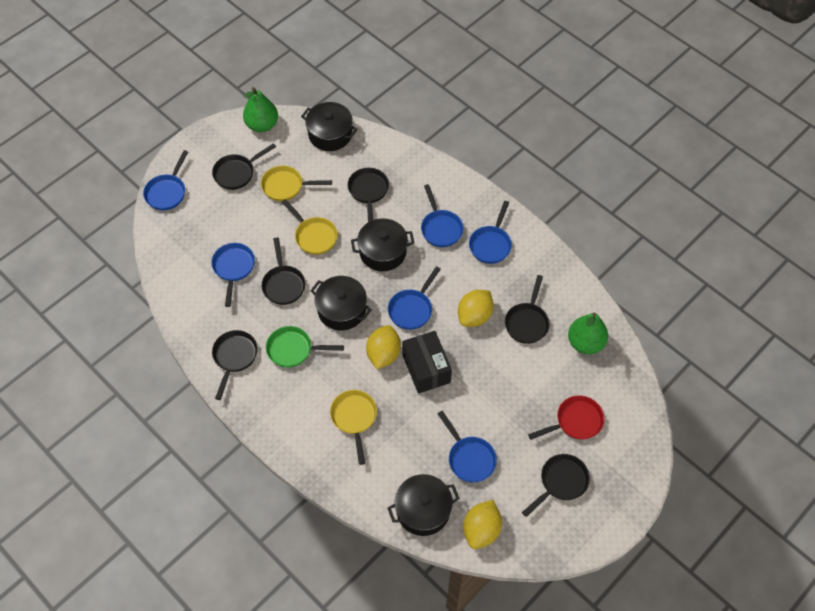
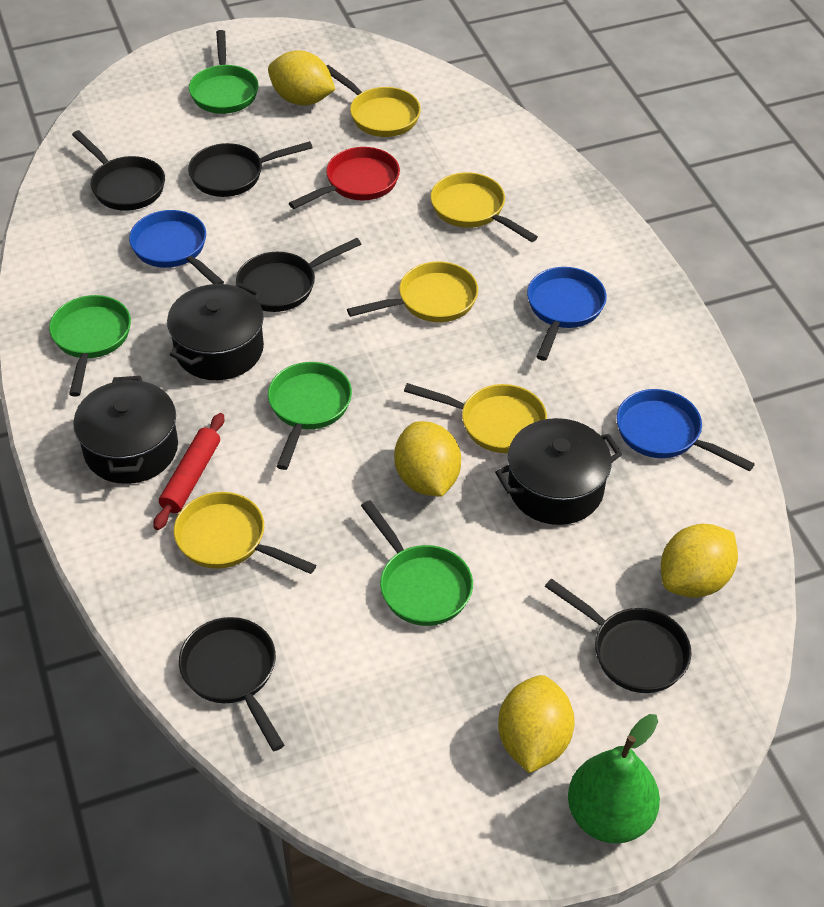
black box: 1 -> 0
black pan: 6 -> 5
black pot: 4 -> 3
blue pan: 6 -> 3
green pan: 1 -> 4
green pear: 2 -> 1
red rolling pin: 0 -> 1
yellow lemon: 3 -> 4
yellow pan: 3 -> 5

